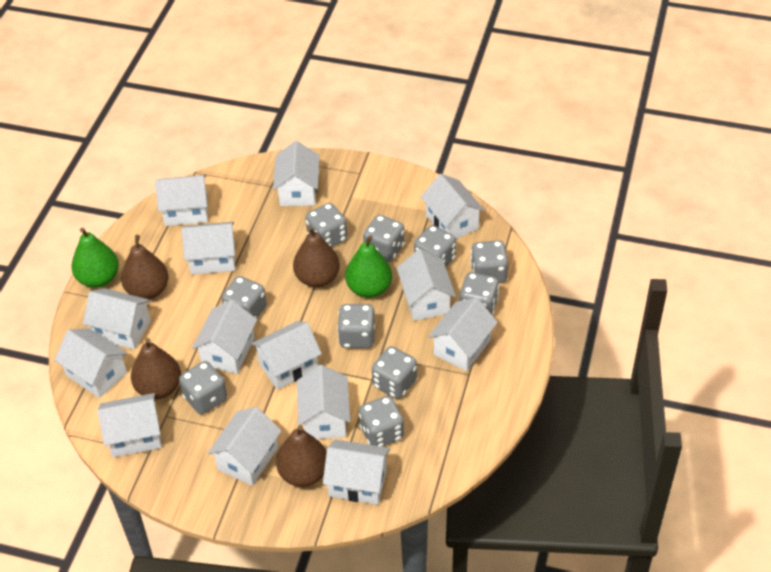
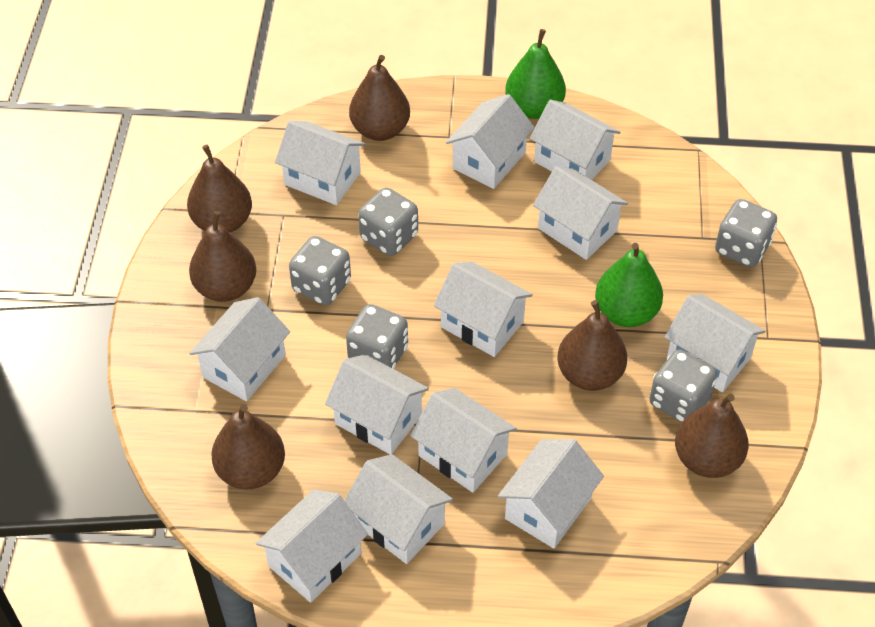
brown pear: 4 -> 6
grey dice: 10 -> 5
white house: 14 -> 12

